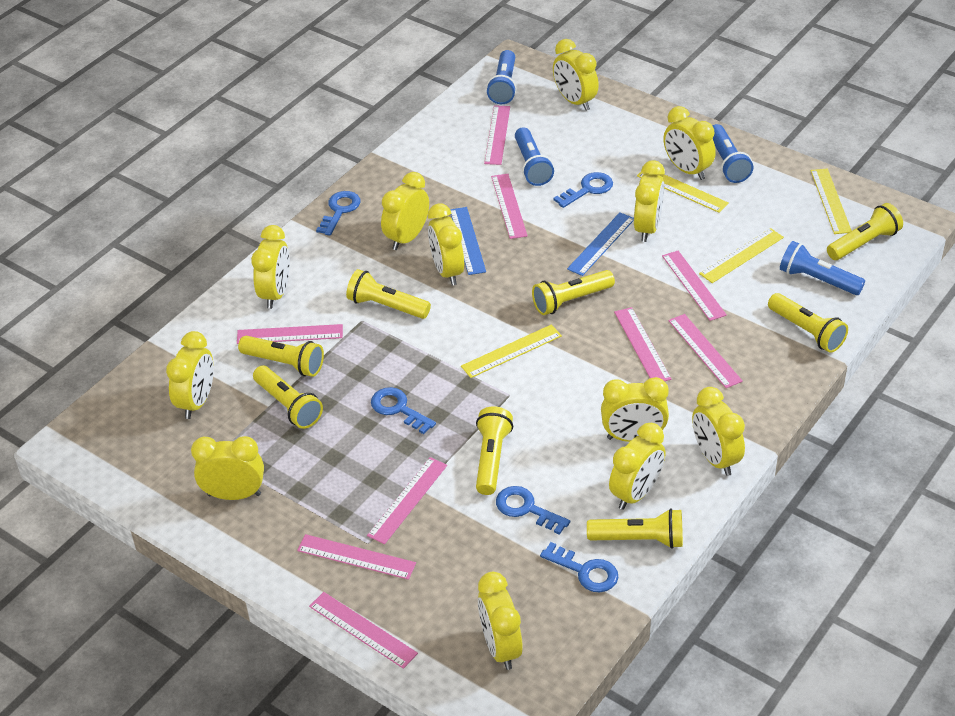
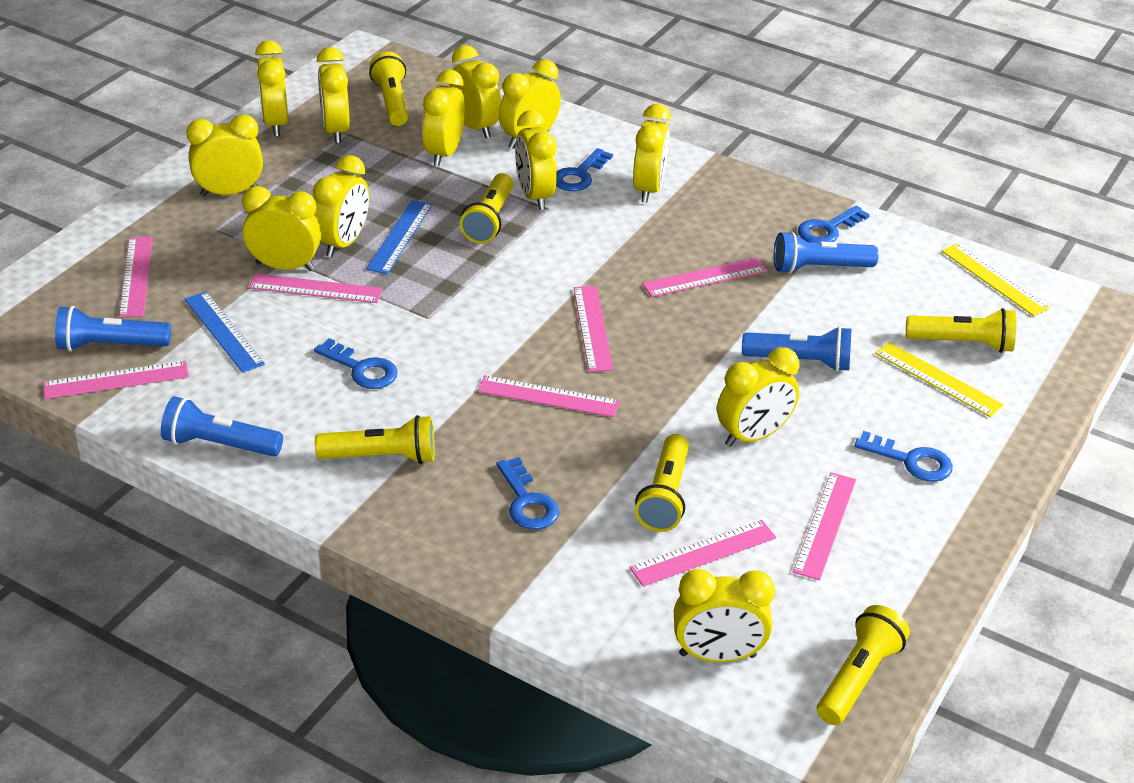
pink ruler: 9 -> 8
yellow flashlight: 8 -> 6
yellow ruler: 4 -> 2

